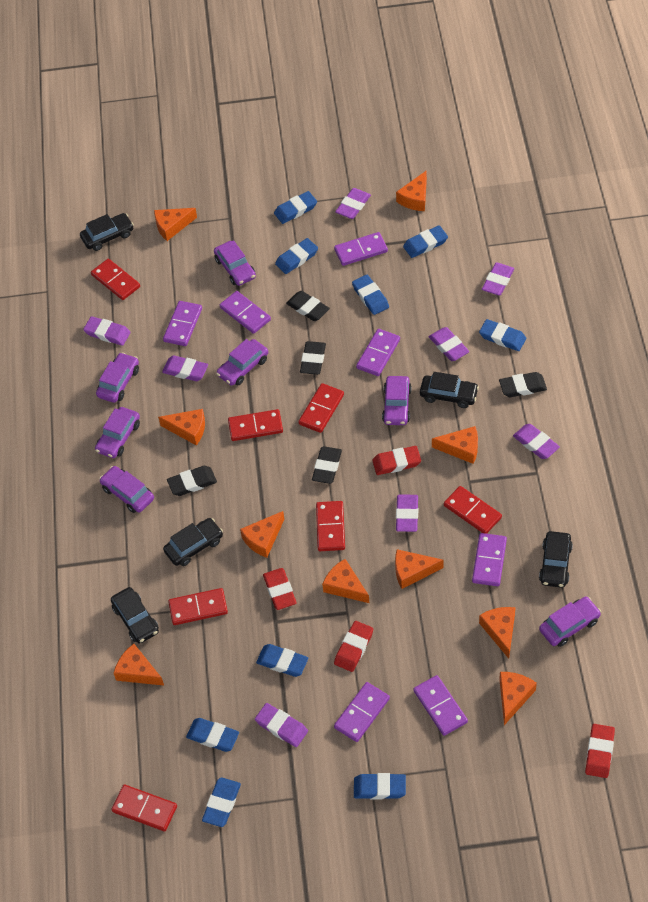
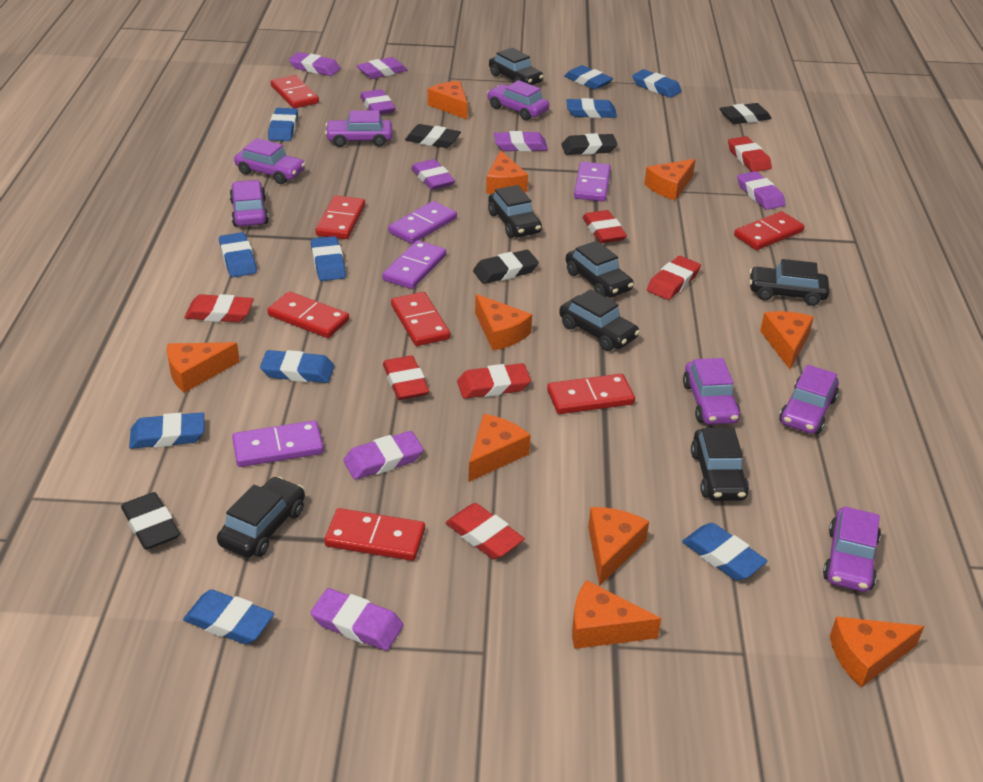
black car: 5 -> 7
blue eraser: 9 -> 10
purple domino: 7 -> 4
red eraser: 4 -> 7

